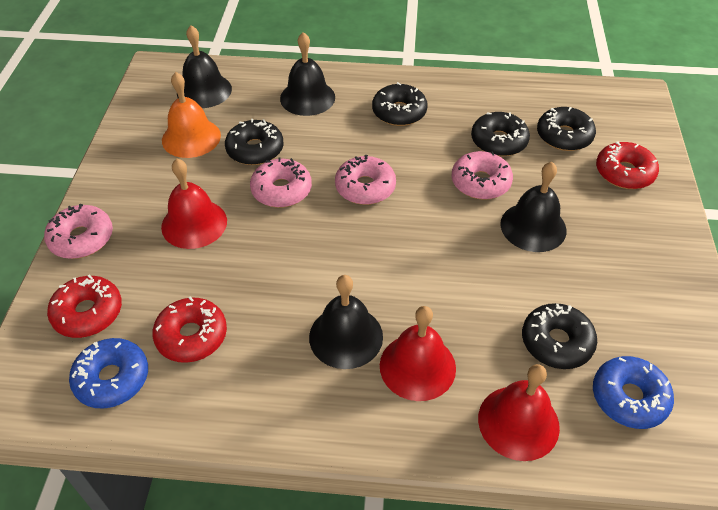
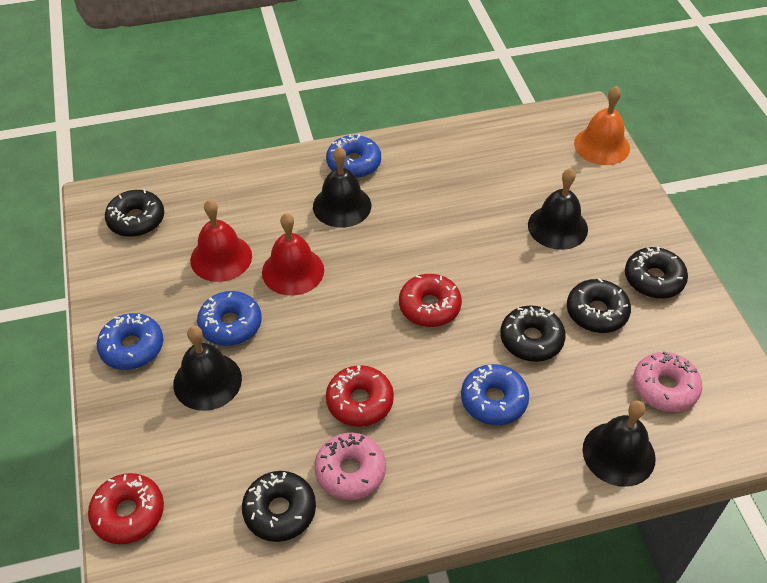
blue donut: 2 -> 4
pink donut: 4 -> 2
red bell: 3 -> 2

